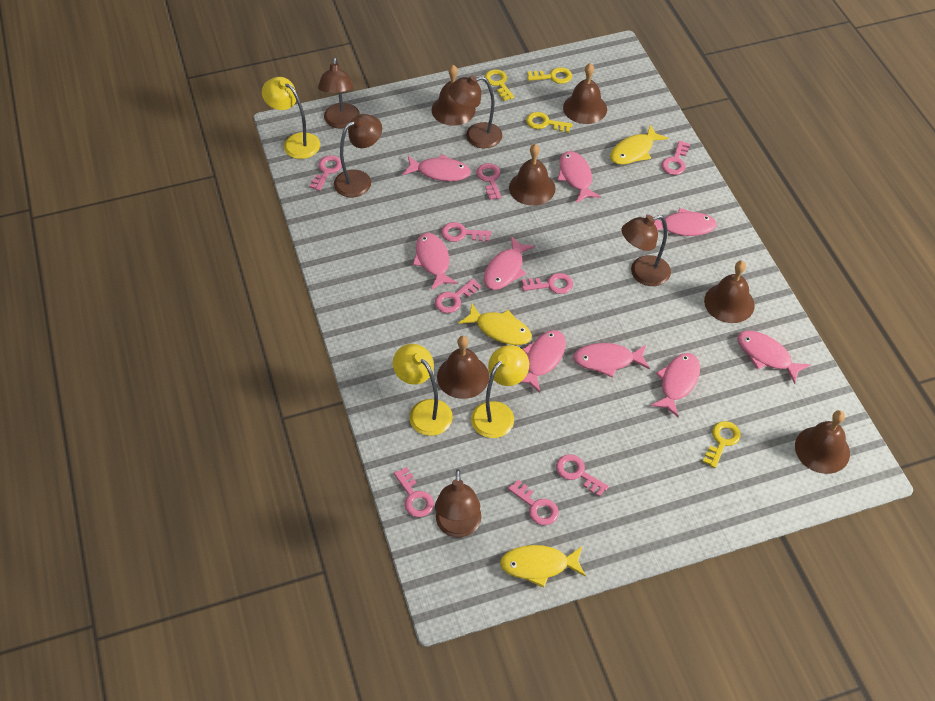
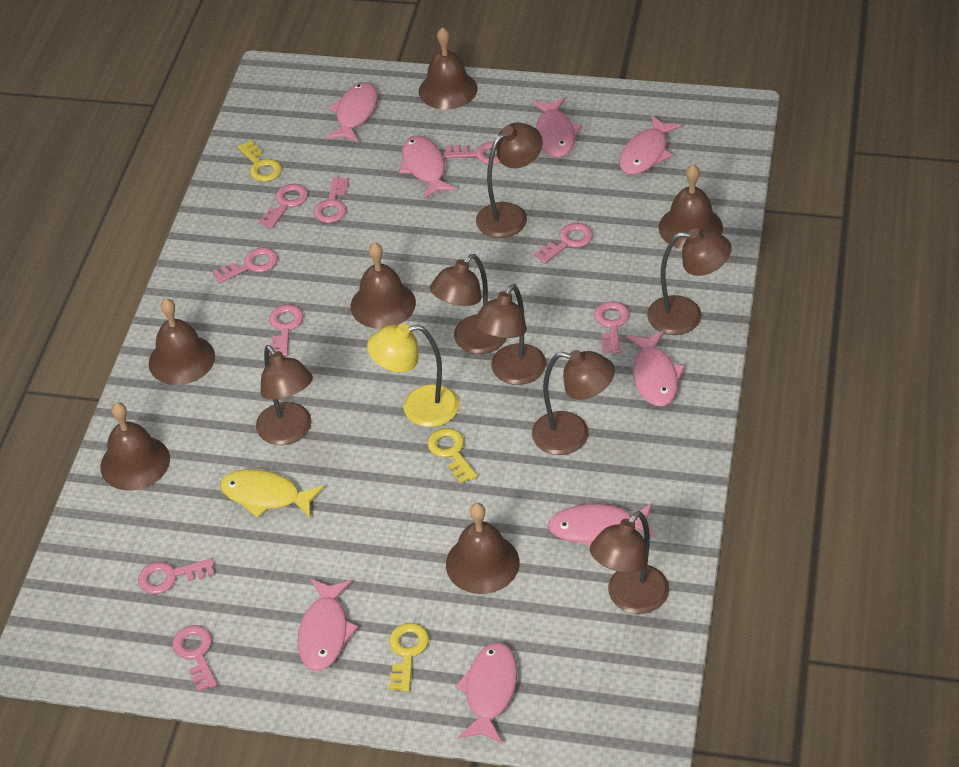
brown lamp: 5 -> 7
pink fish: 9 -> 8
yellow fish: 3 -> 1
yellow key: 4 -> 3
yellow lamp: 3 -> 1

